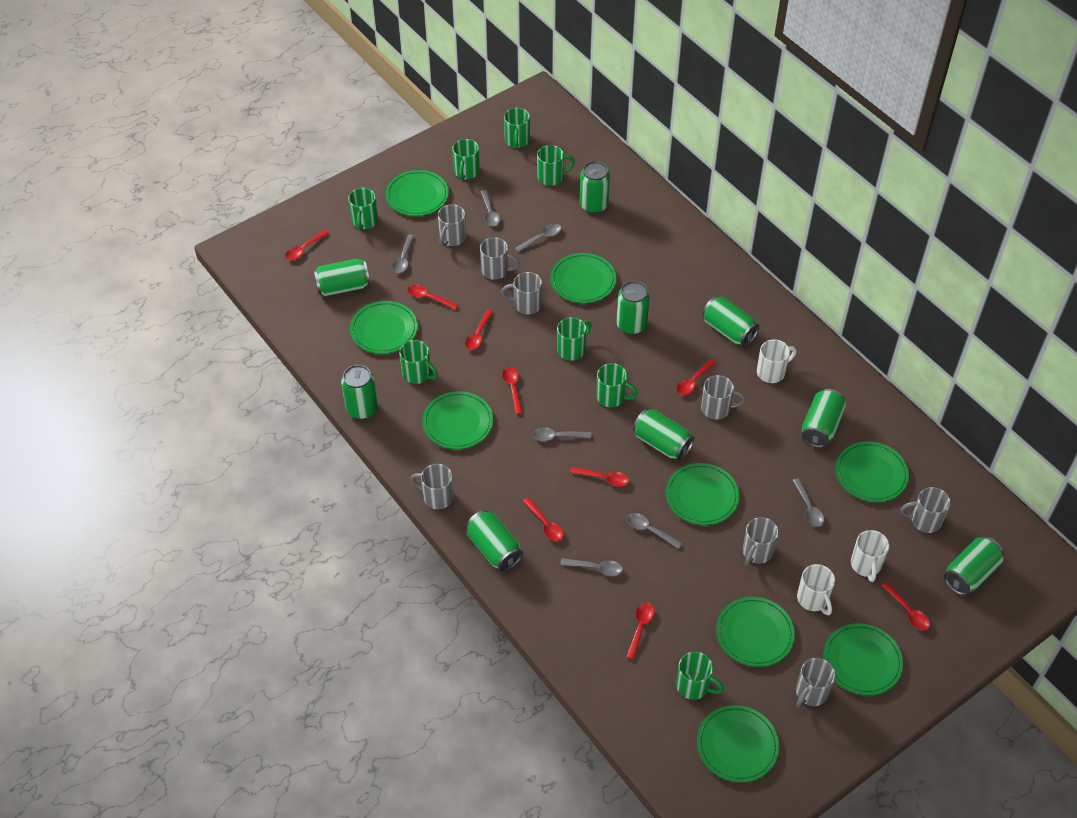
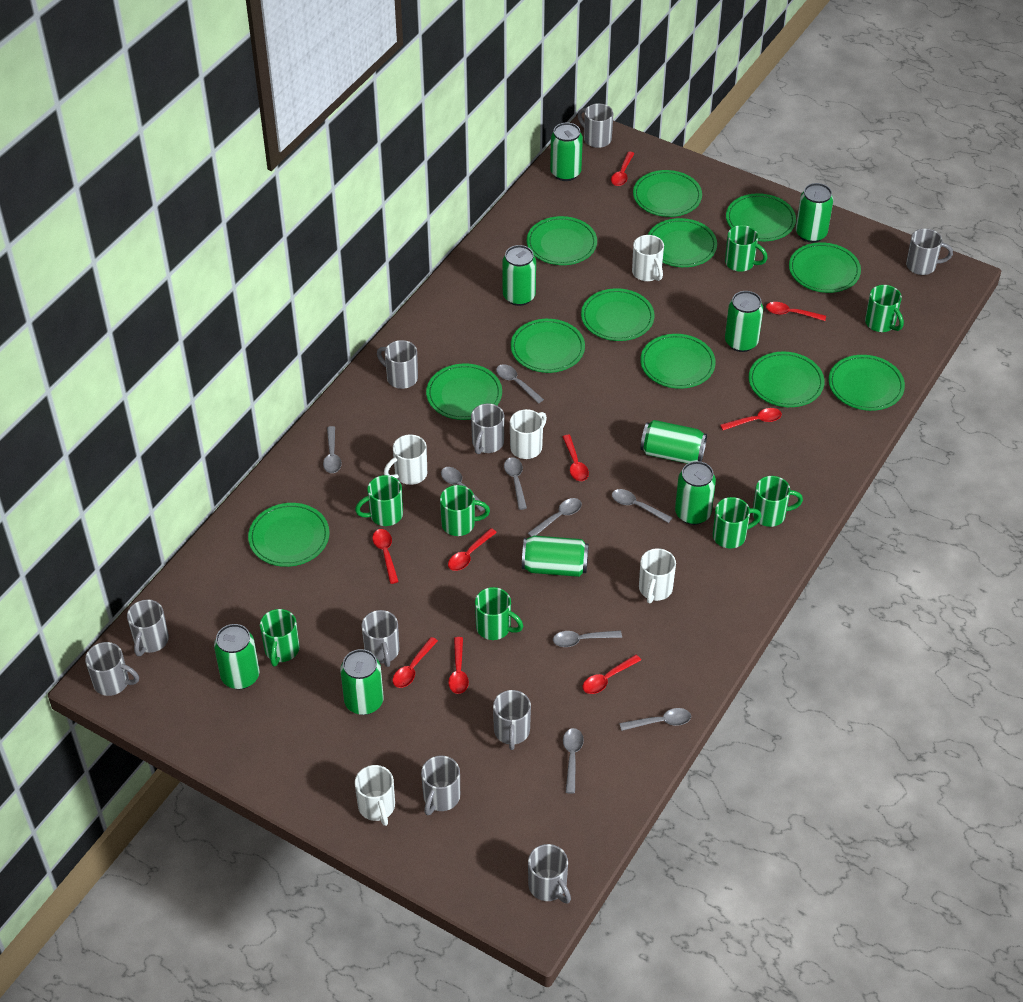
green plate: 9 -> 12
grey mug: 8 -> 10
grey spoon: 7 -> 9
white mug: 3 -> 5

